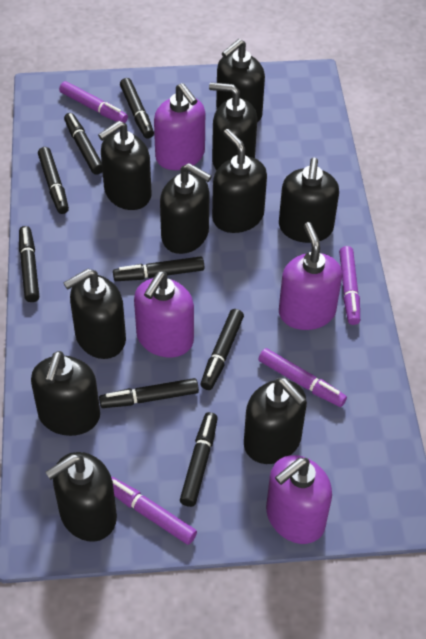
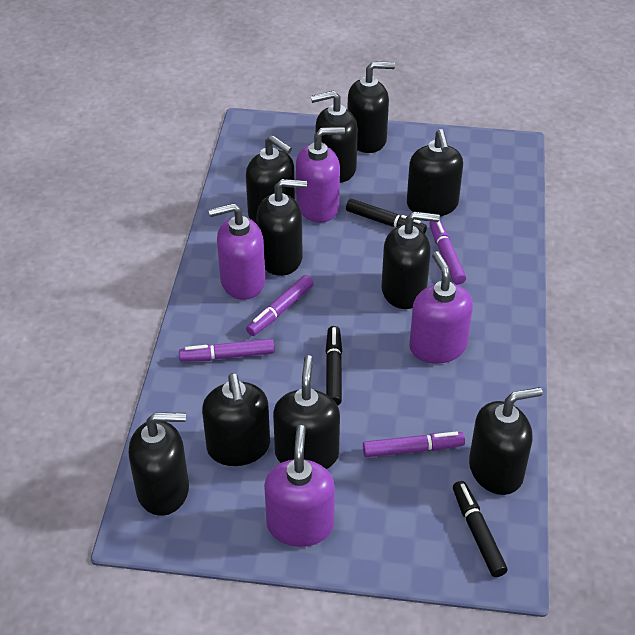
black marker: 8 -> 3

